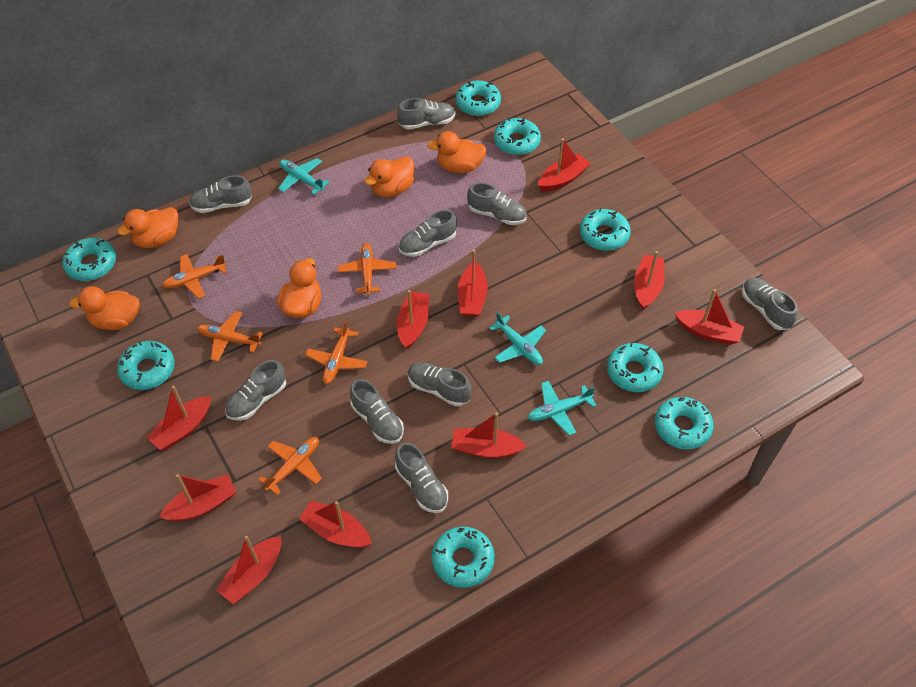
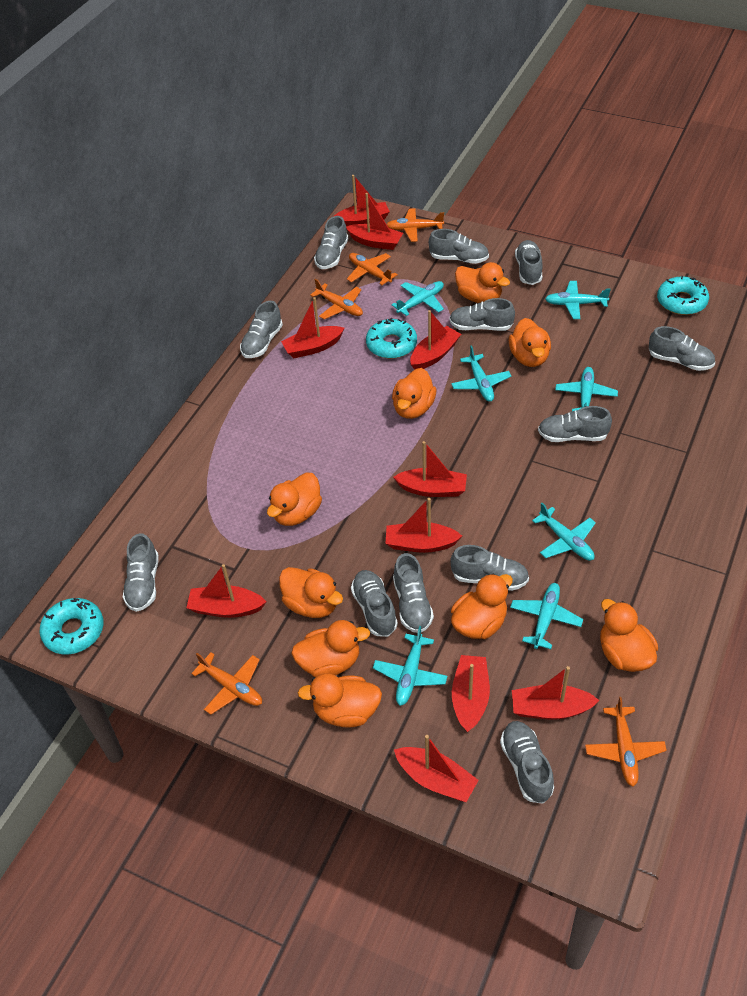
grey shoe: 9 -> 12
orange duck: 5 -> 9
turquoise donut: 8 -> 3
turquoise plane: 3 -> 7

